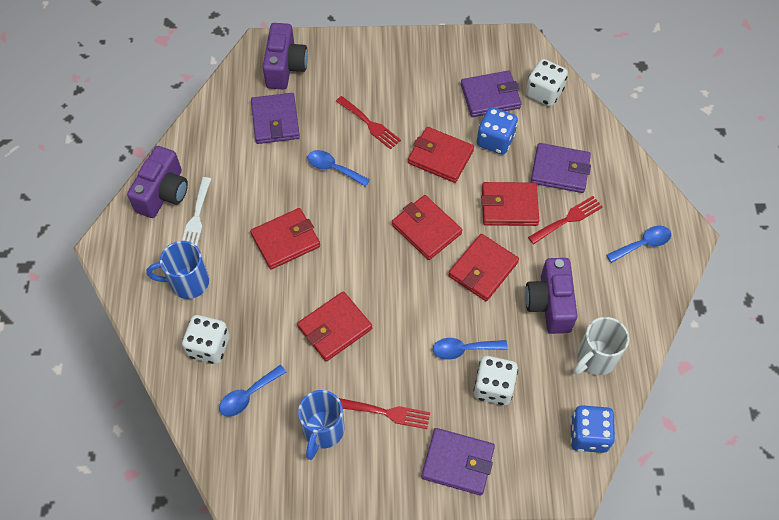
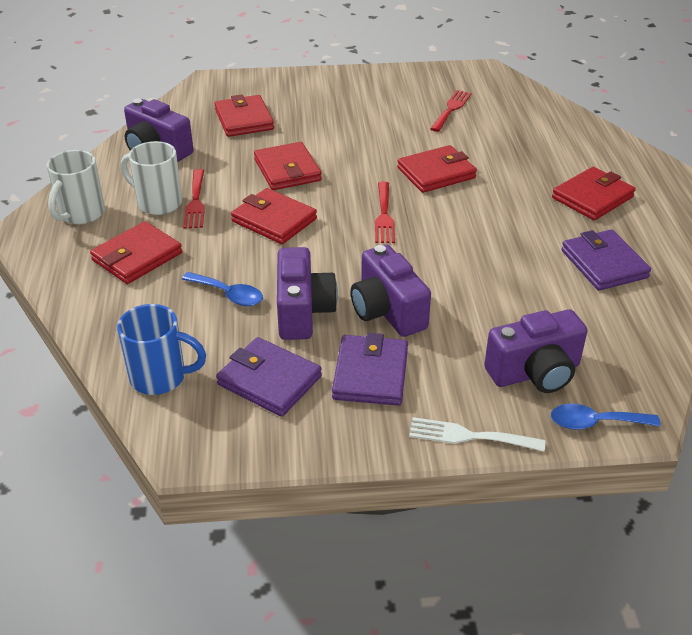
blue dice: 2 -> 0
blue mug: 2 -> 1
blue spoon: 4 -> 2
purple camera: 3 -> 4
purple wallet: 4 -> 3
white dice: 3 -> 0
white mug: 1 -> 2

